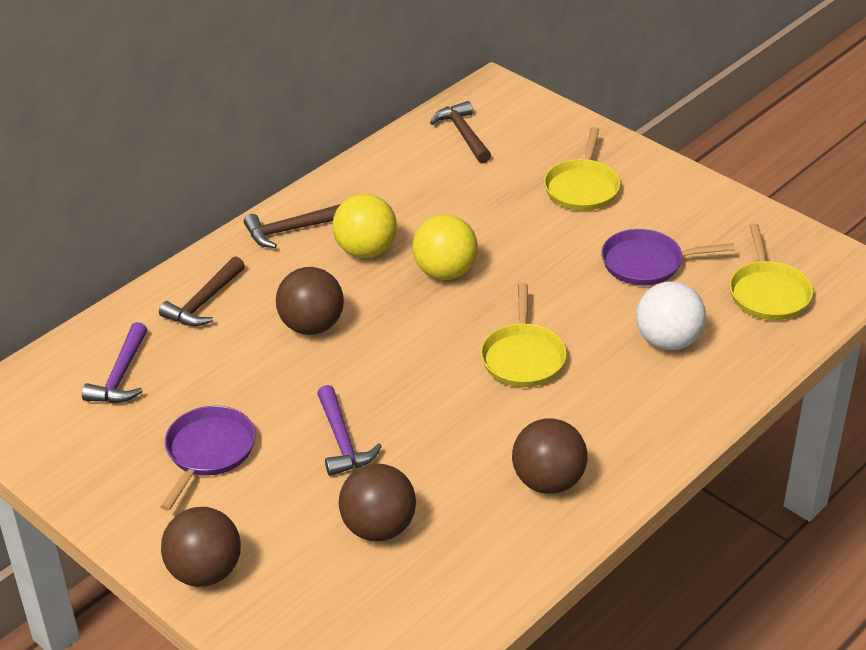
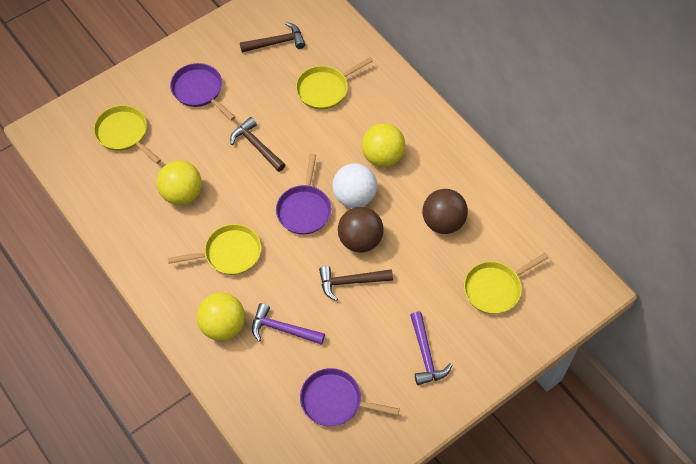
brown ball: 4 -> 2
purple pan: 2 -> 3
yellow ball: 2 -> 3
yellow pan: 3 -> 4

